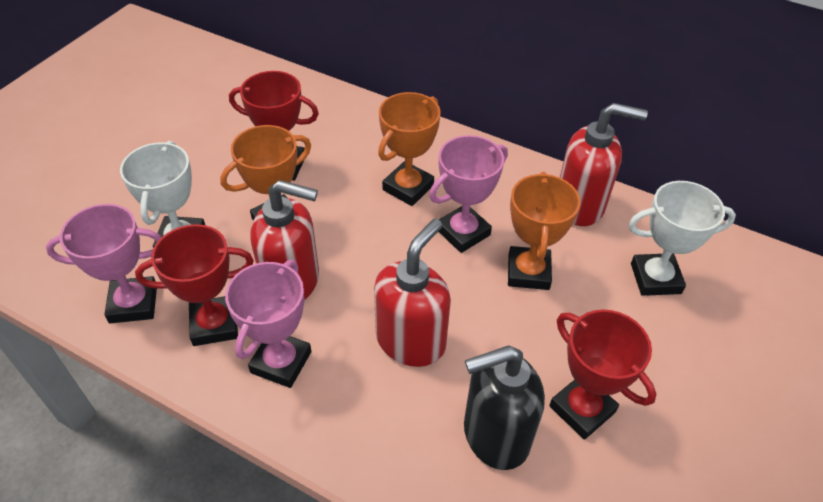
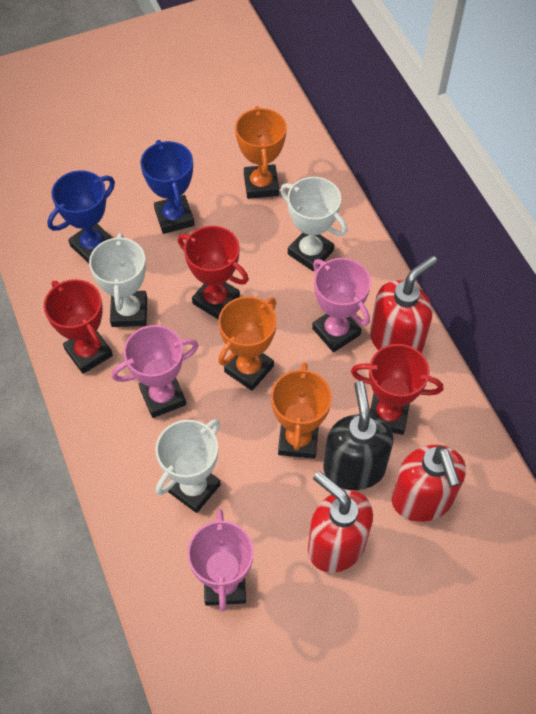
blue trophy: 0 -> 2
white trophy: 2 -> 3

